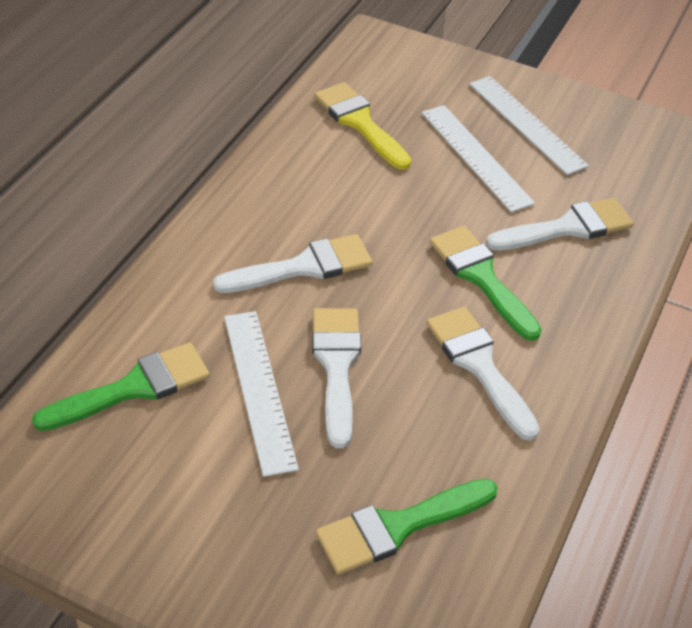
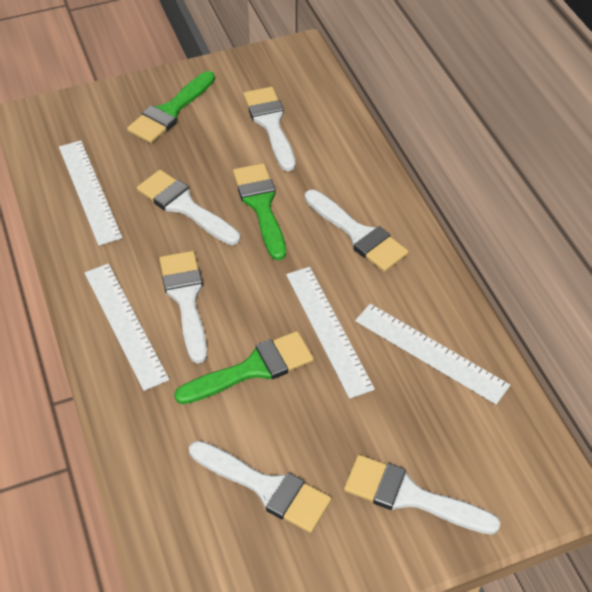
white brush: 4 -> 6
white ruler: 3 -> 4
yellow brush: 1 -> 0

